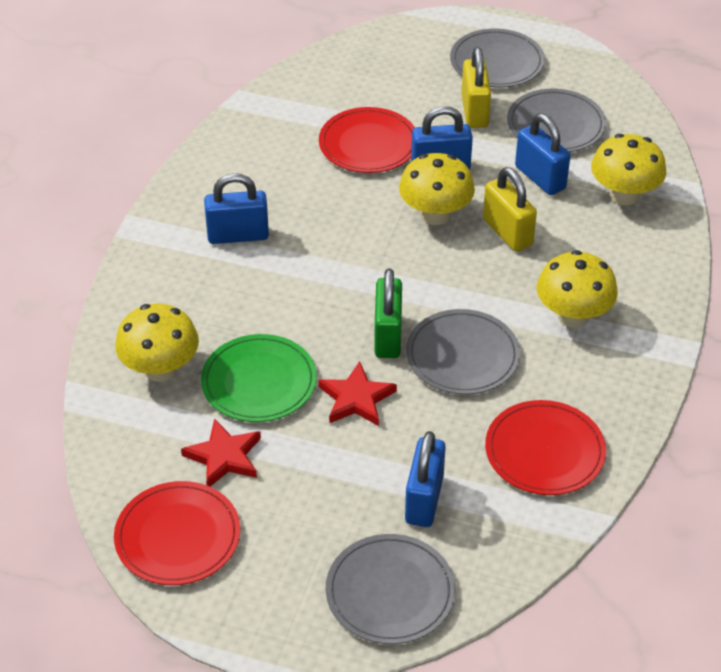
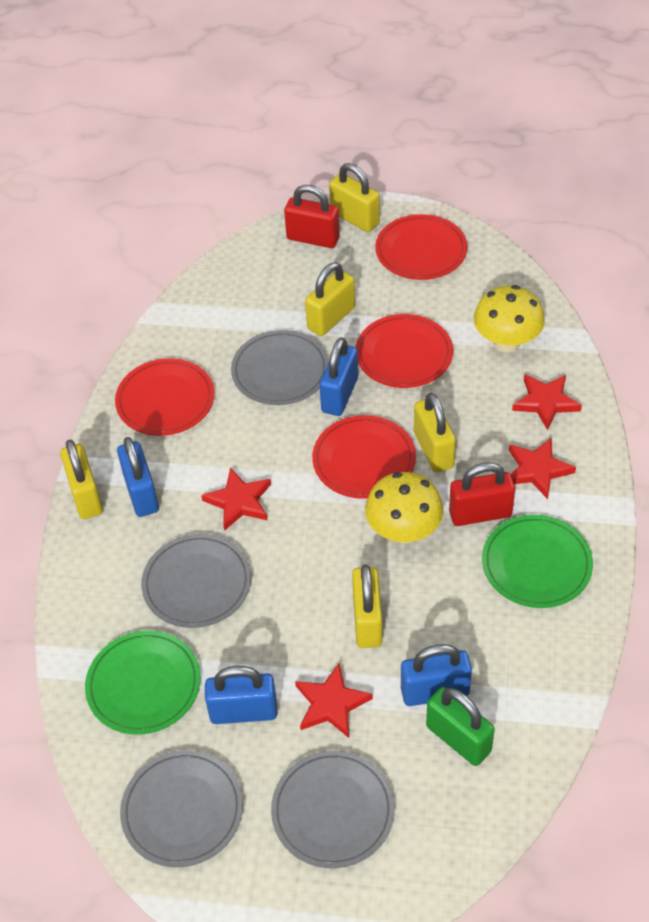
green plate: 1 -> 2
red padlock: 0 -> 2
red plate: 3 -> 4
red star: 2 -> 4
yellow mushroom: 4 -> 2
yellow padlock: 2 -> 5

